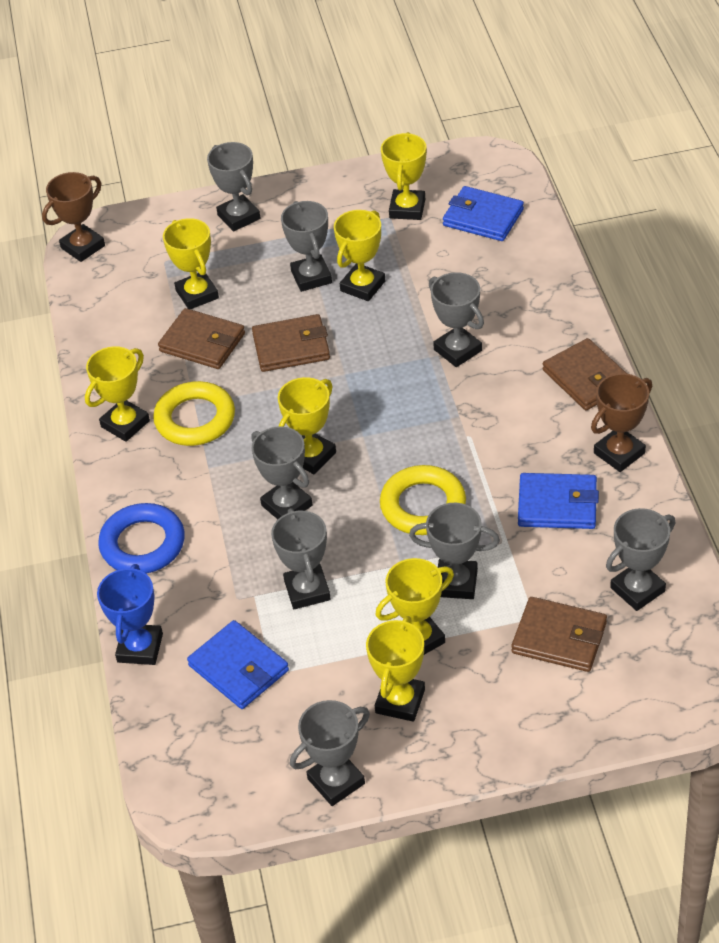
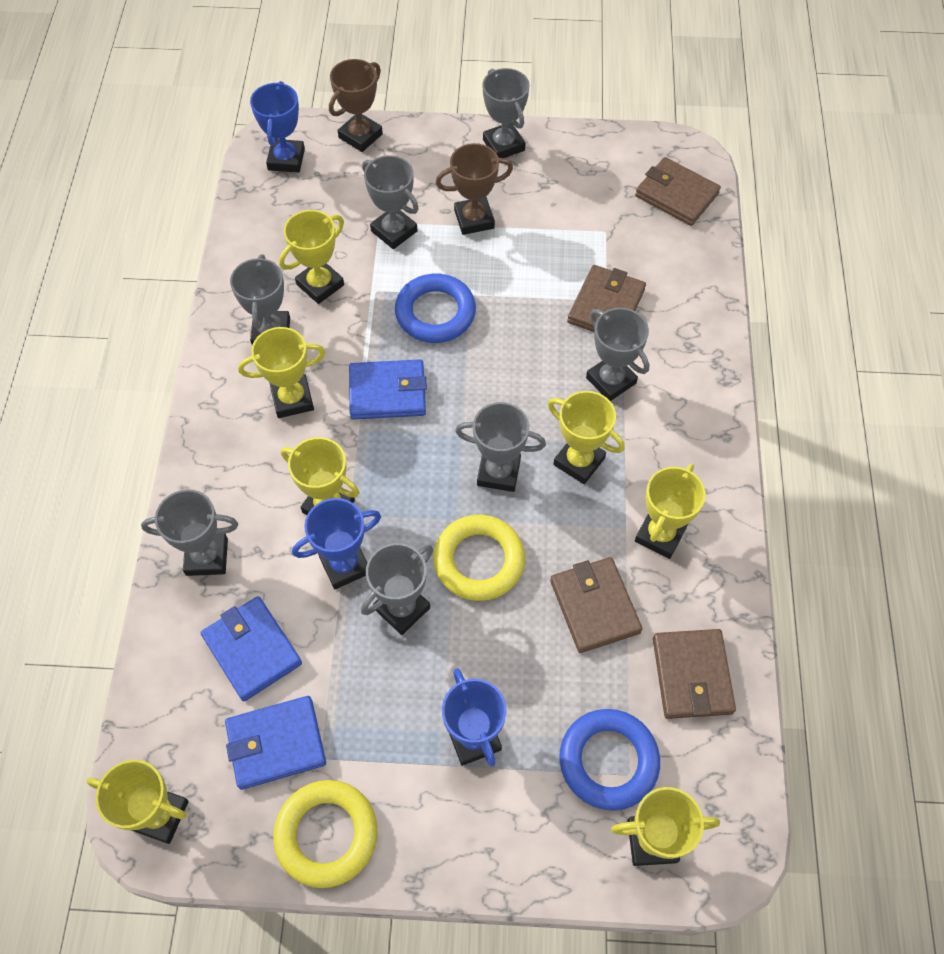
blue ring: 1 -> 2
blue trophy: 1 -> 3
grey trophy: 8 -> 7

